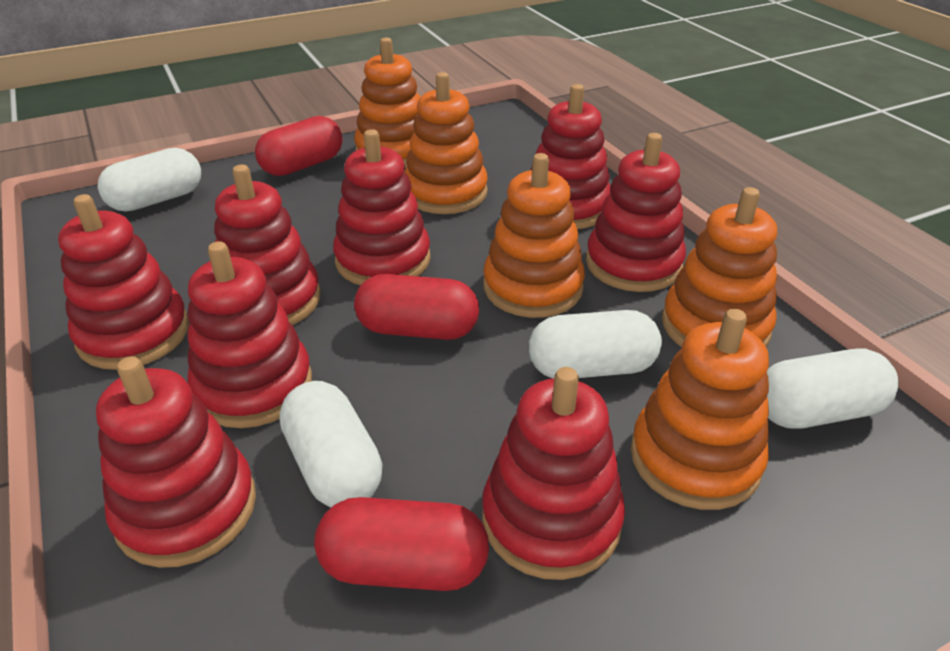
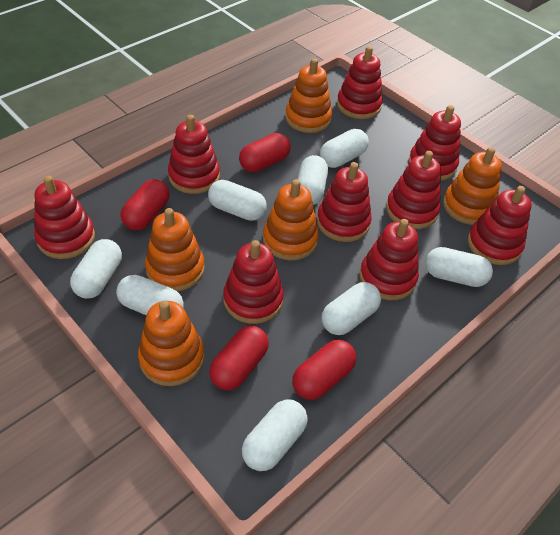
red capsule: 3 -> 4
red stacking toy: 8 -> 9
white capsule: 4 -> 8

